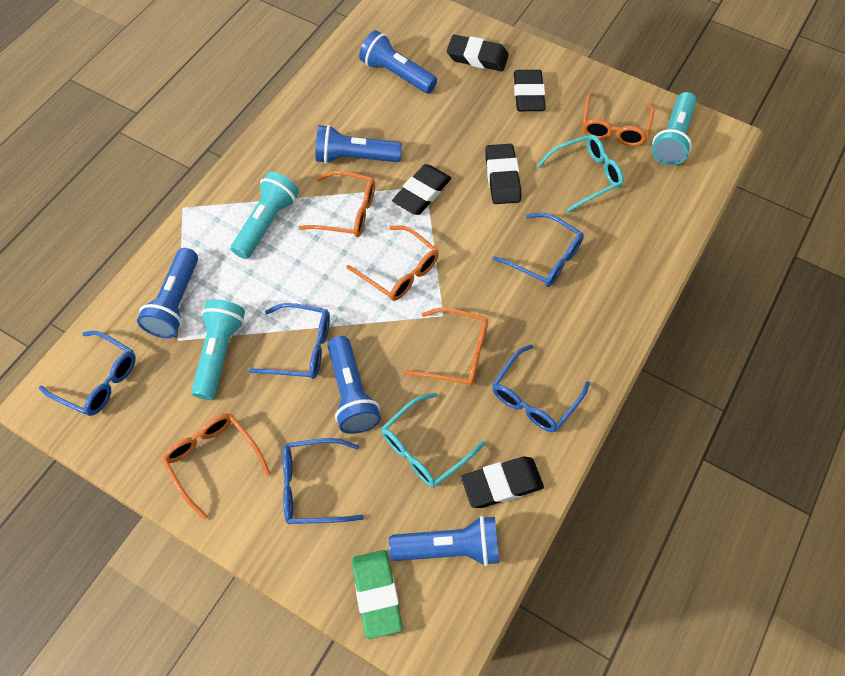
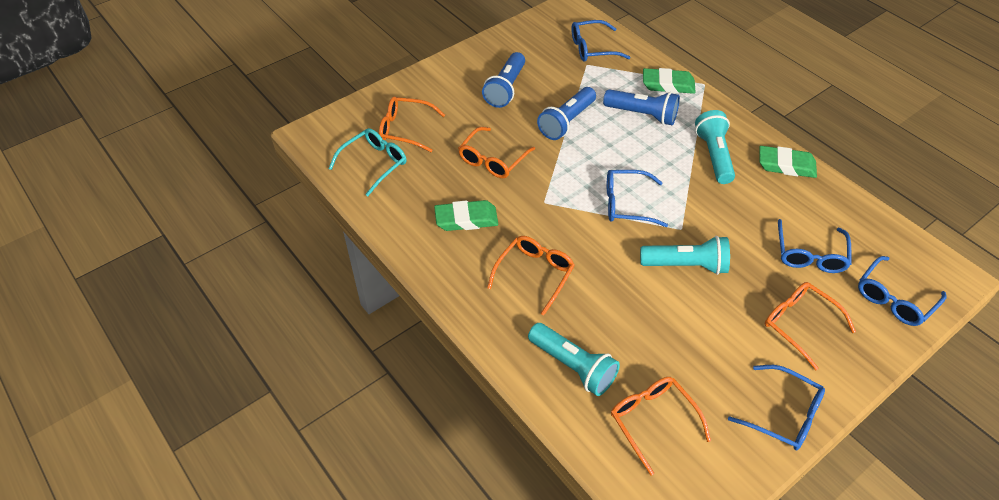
black eraser: 5 -> 0
blue flashlight: 5 -> 3
green eraser: 1 -> 3
turquoise glasses: 2 -> 1

